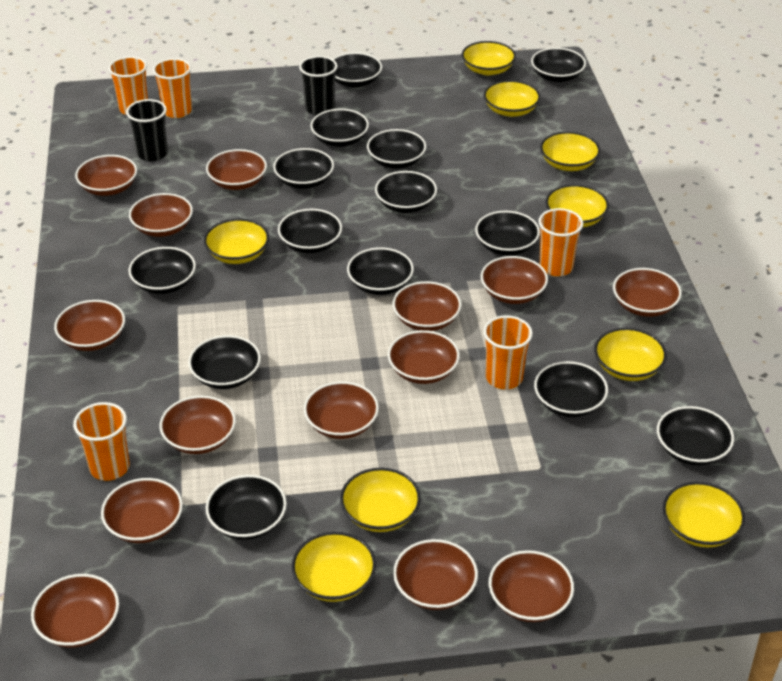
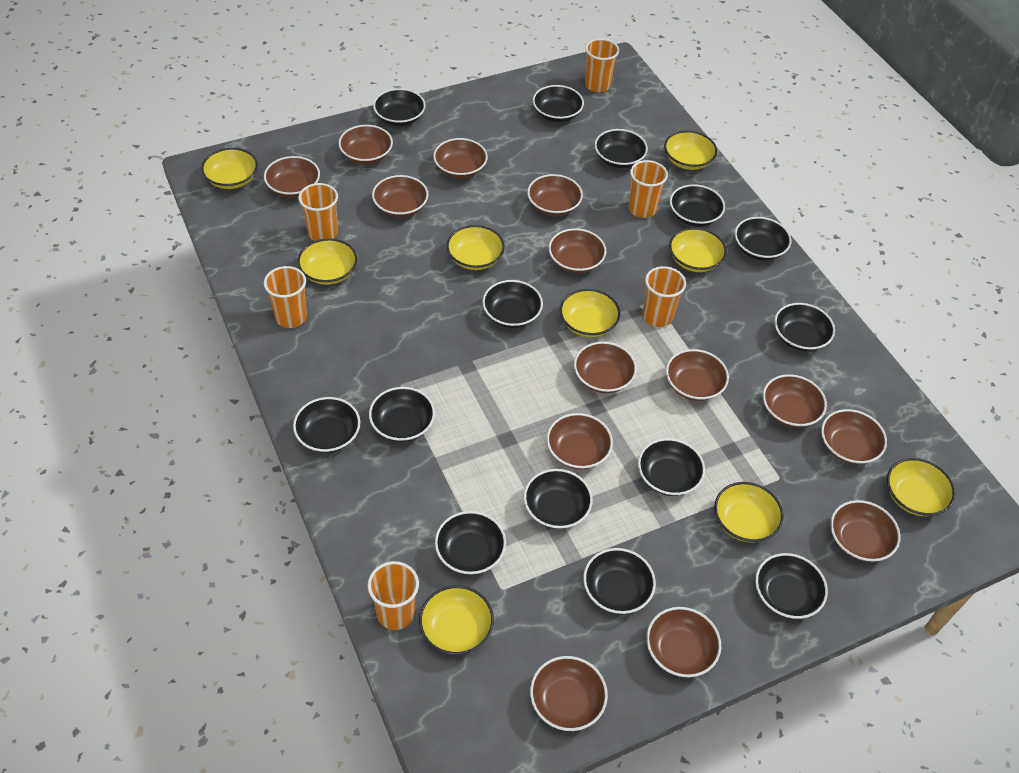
black cup: 2 -> 0
orange cup: 5 -> 6

